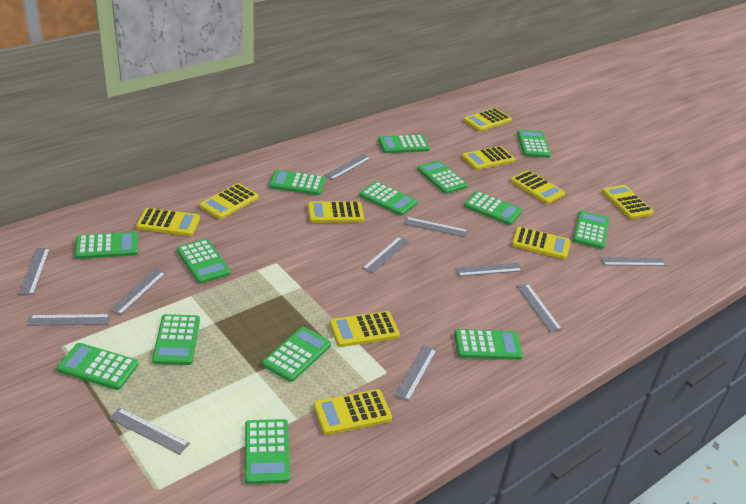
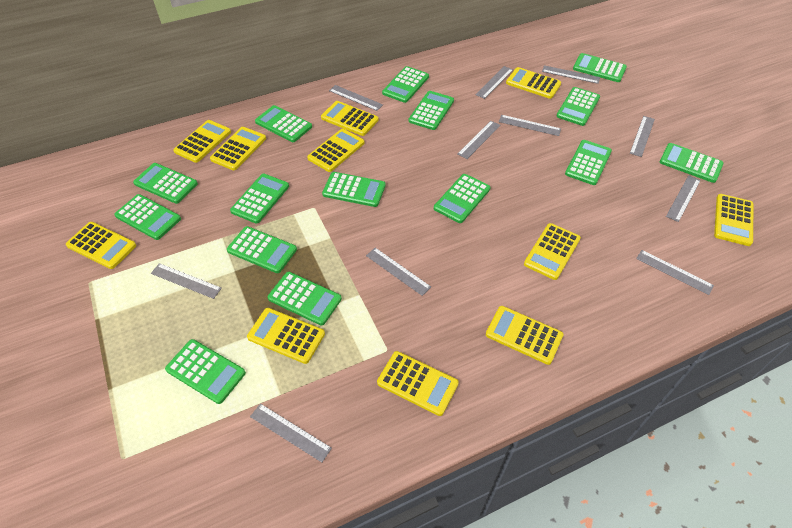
green calculator: 14 -> 15
yellow calculator: 10 -> 11

